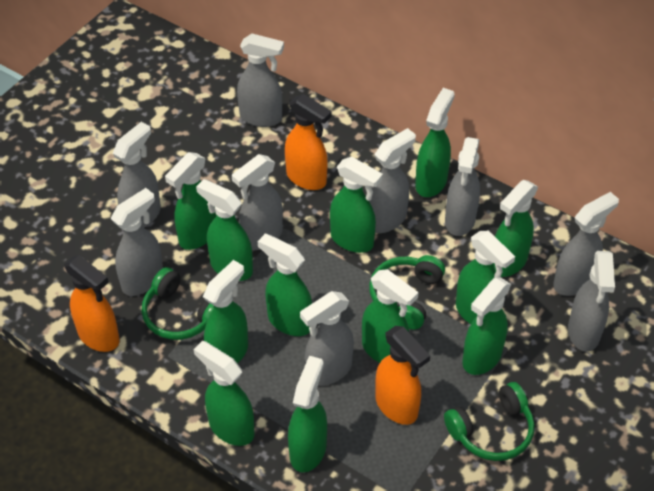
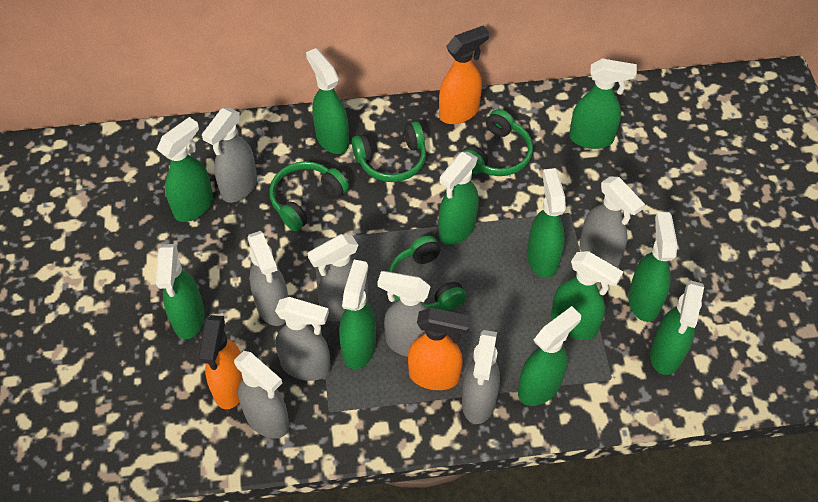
green headphones: 3 -> 4
green spray bottle: 12 -> 11
grey spray bottle: 9 -> 8

